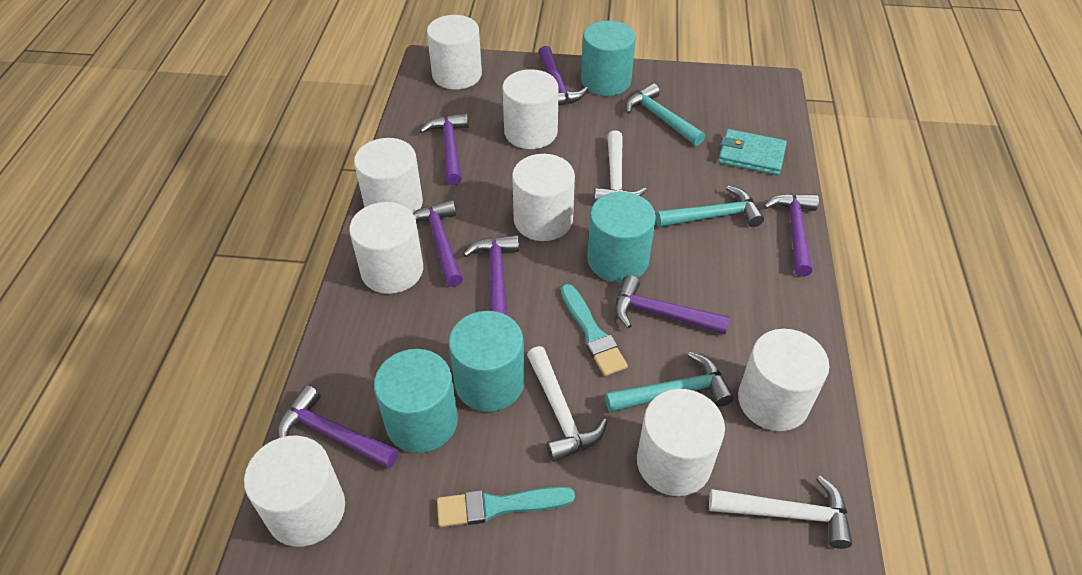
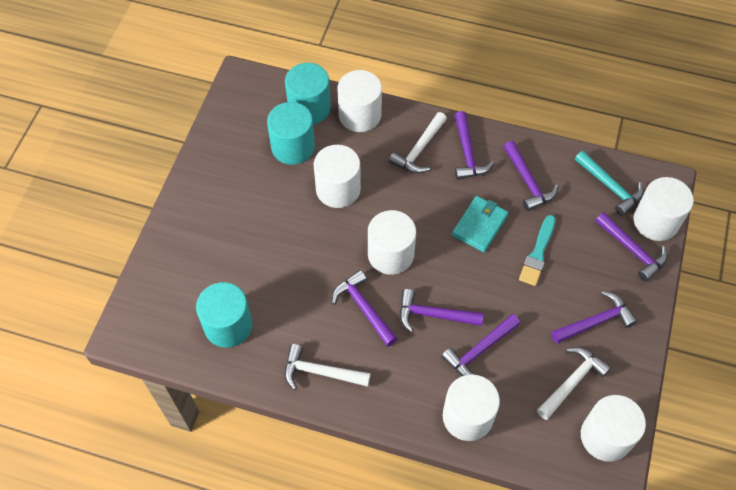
turquoise brush: 2 -> 1
turquoise cylinder: 4 -> 3
turquoise hammer: 3 -> 1
white cylinder: 8 -> 6

